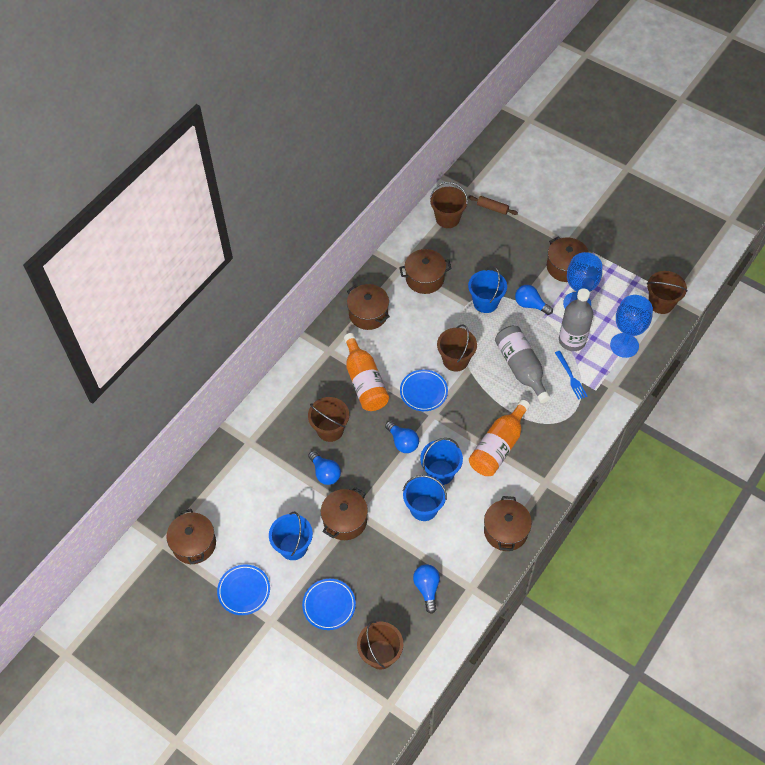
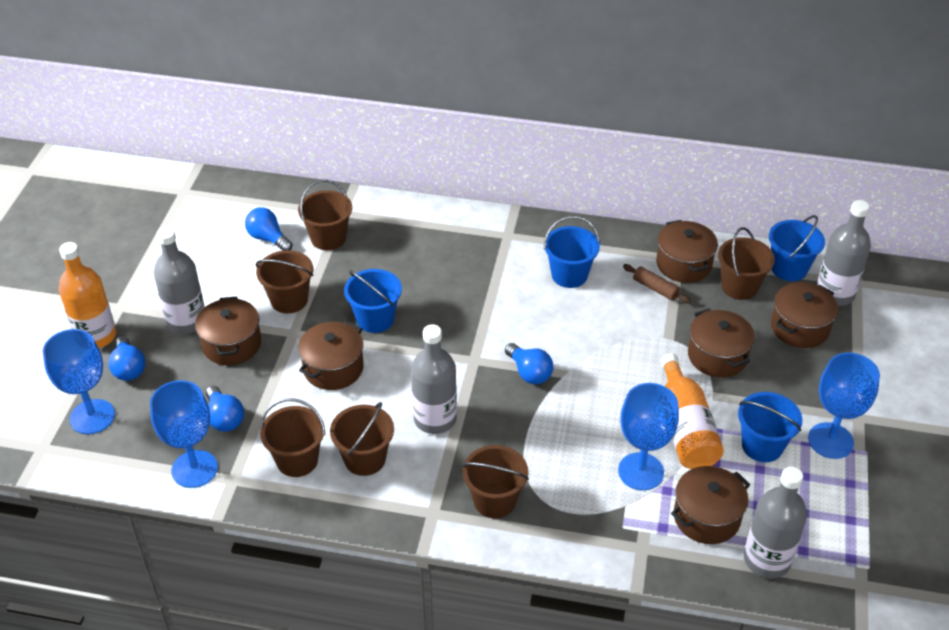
blue fork: 1 -> 0
blue goblet: 2 -> 4
blue plate: 3 -> 0
brown bucket: 5 -> 6
grey bottle: 2 -> 4

